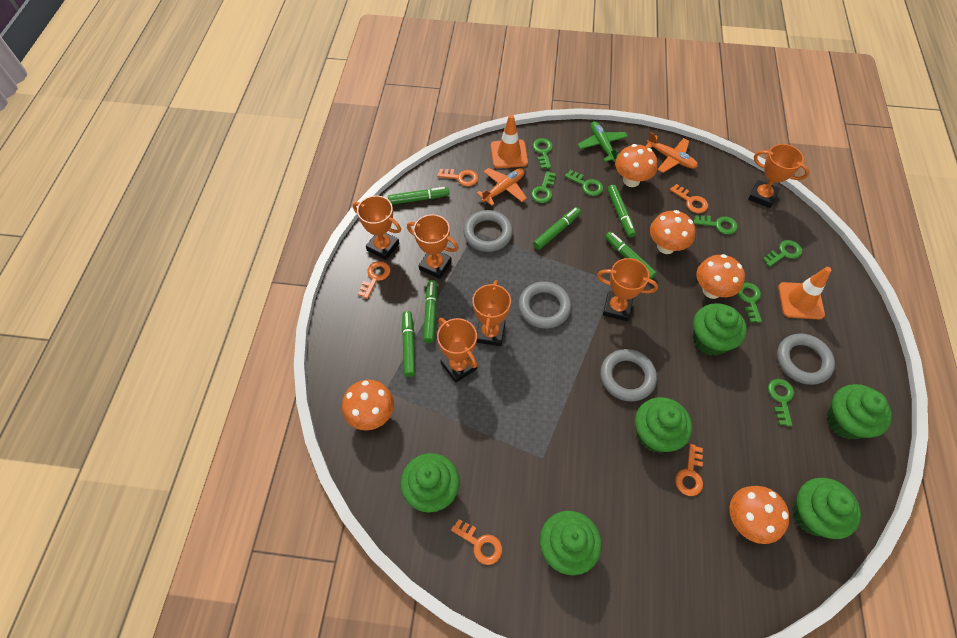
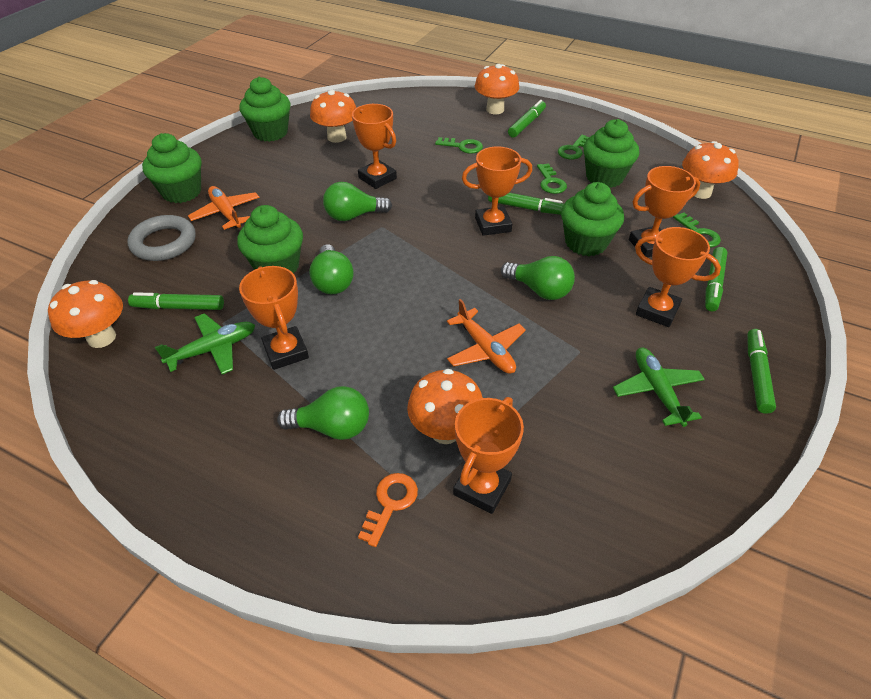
green cupcake: 6 -> 5
green key: 7 -> 4
green light bulb: 0 -> 4
green marker: 6 -> 5
green plane: 1 -> 2
grey ring: 4 -> 1
orange key: 5 -> 1
orange traffic cone: 2 -> 0

